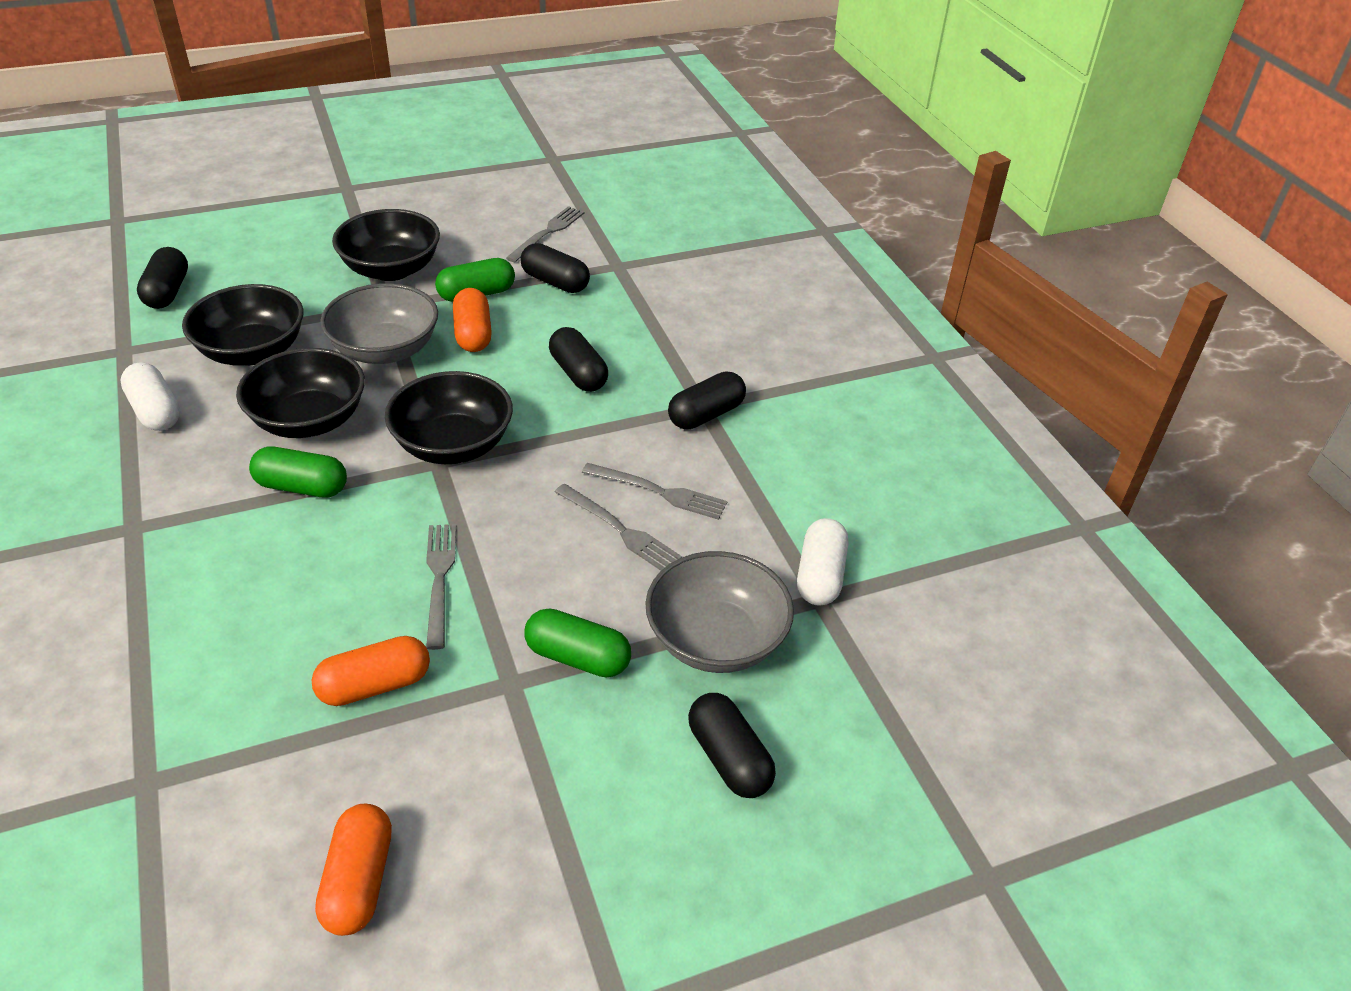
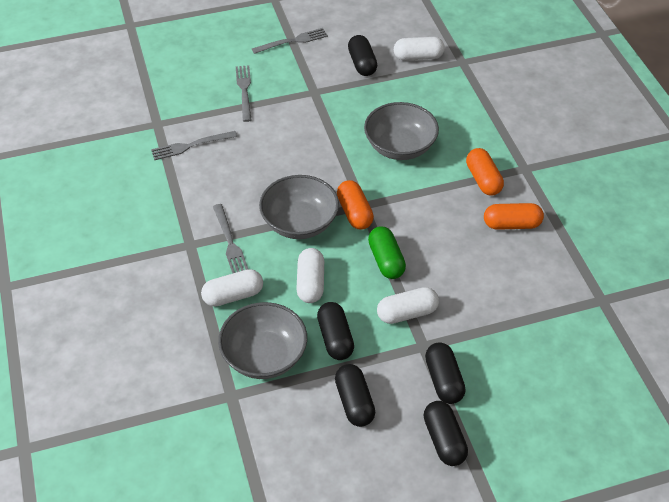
black bowl: 4 -> 0
green capsule: 3 -> 1
grey bowl: 2 -> 3
white capsule: 2 -> 4

